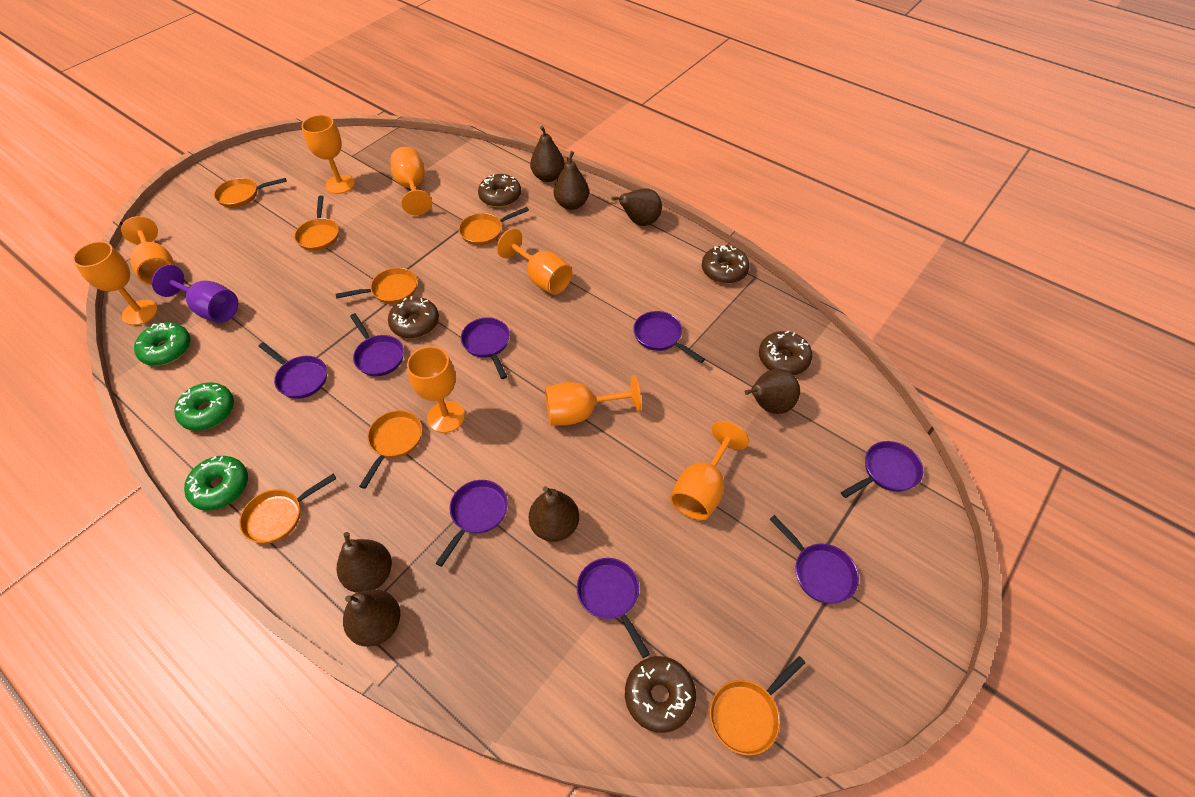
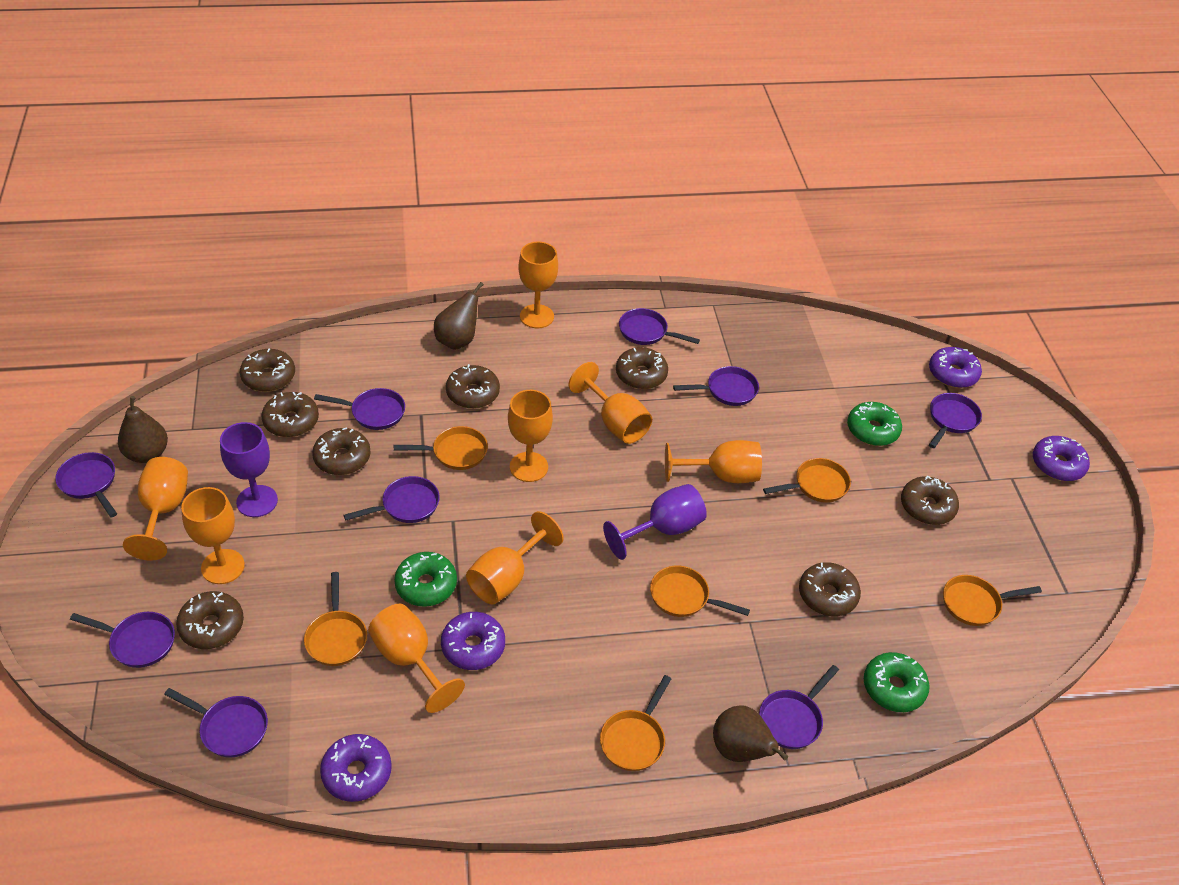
brown donut: 5 -> 8
brown pear: 7 -> 3
orange pan: 7 -> 6
purple donut: 0 -> 4
purple goblet: 1 -> 2
purple pan: 8 -> 9

